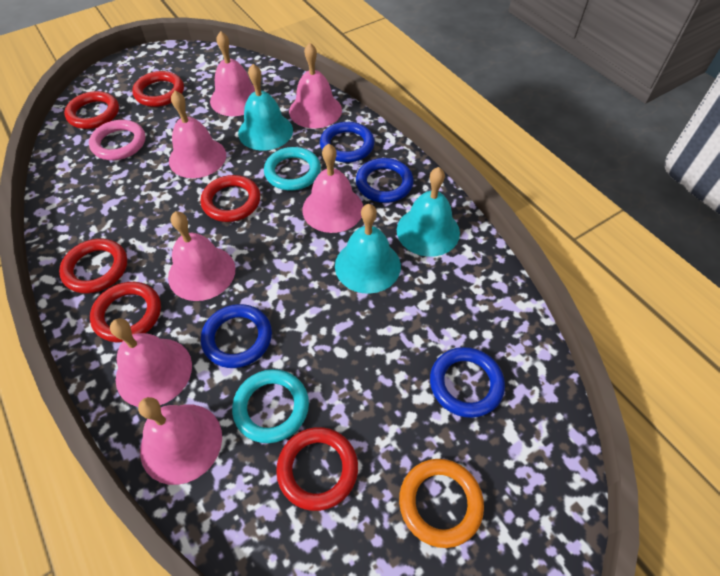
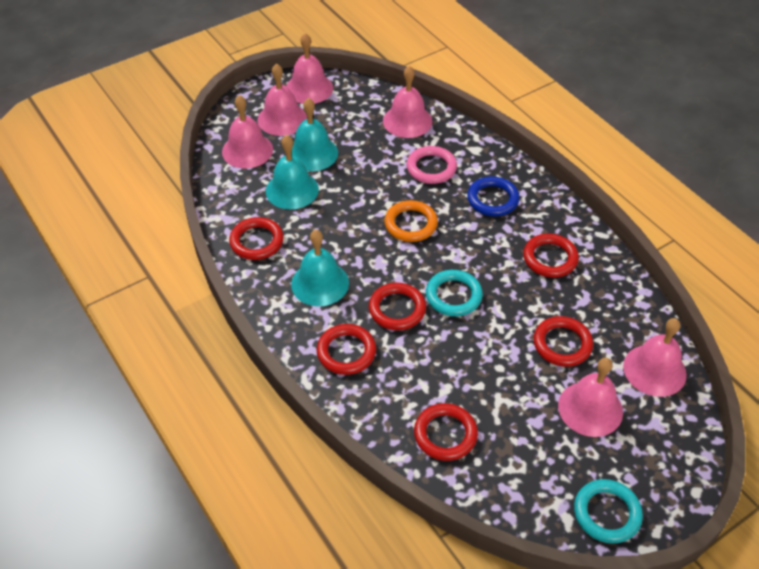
blue ring: 4 -> 1
pink bell: 7 -> 6

